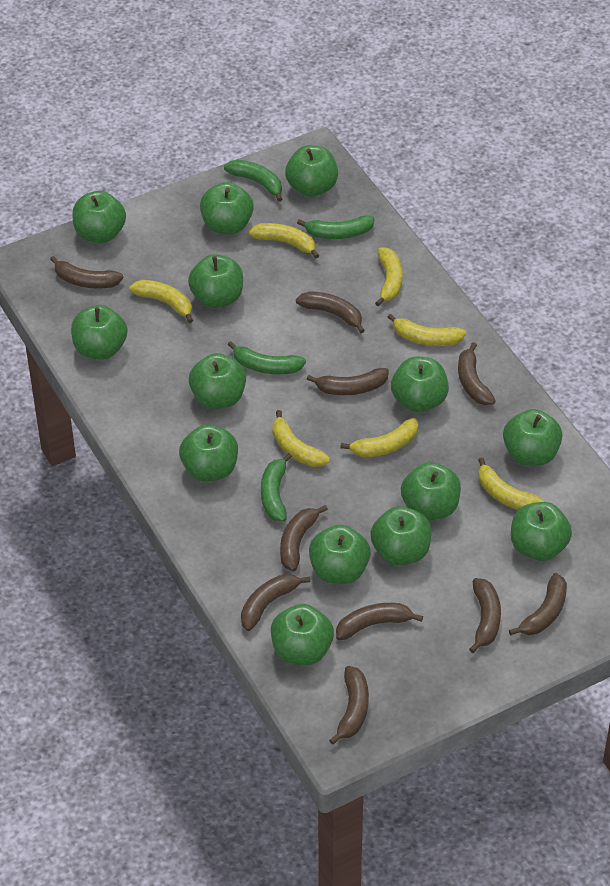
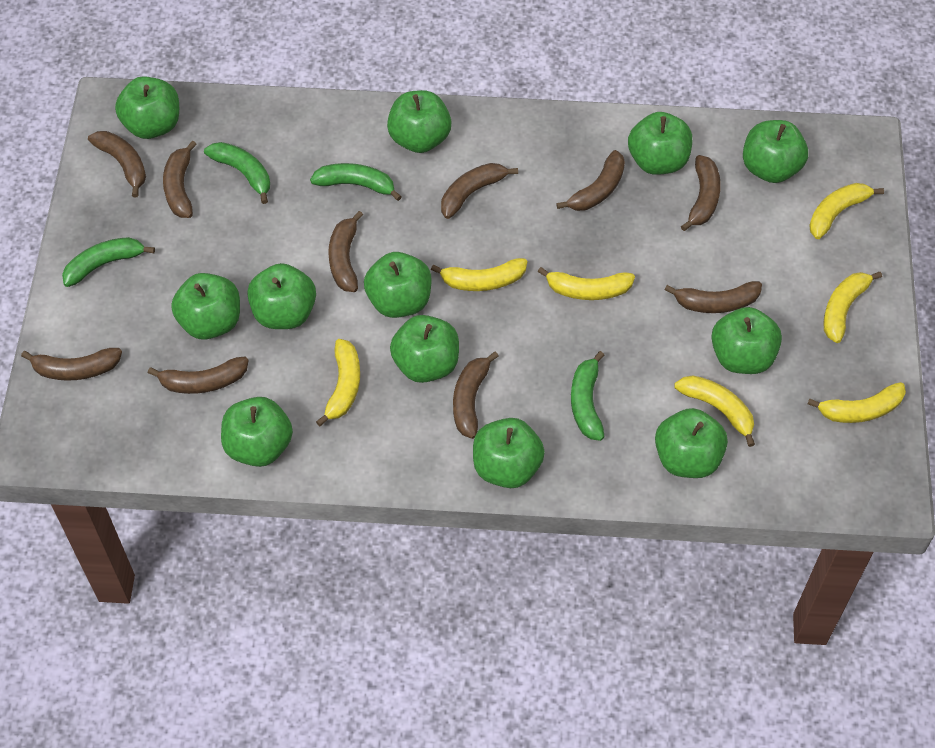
green apple: 14 -> 12

